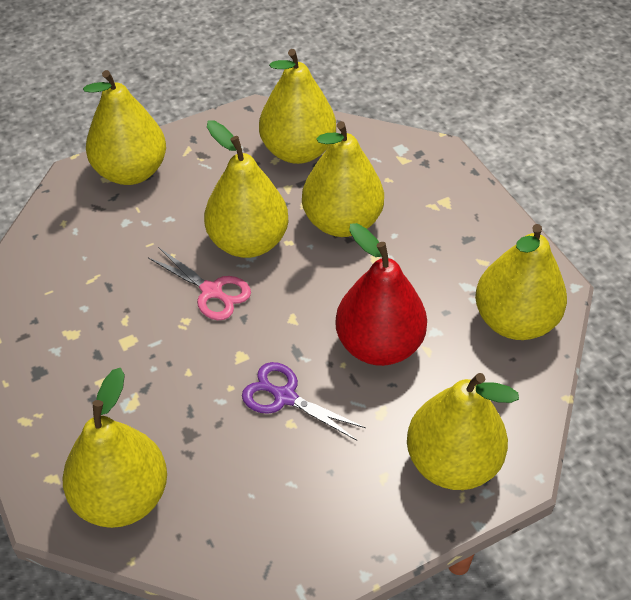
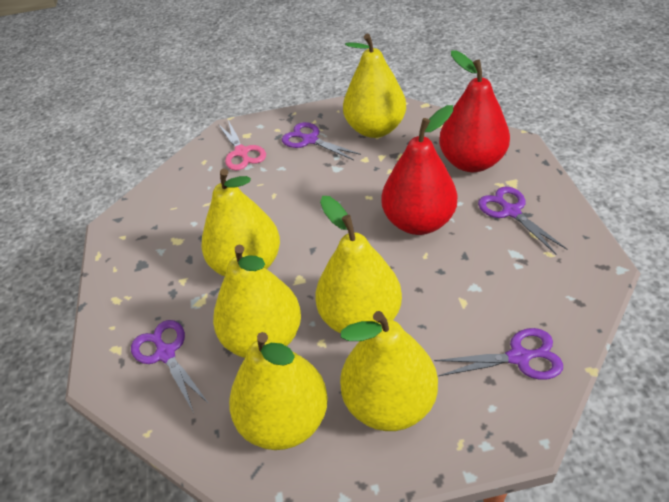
purple scissors: 1 -> 4
red pear: 1 -> 2
yellow pear: 7 -> 6

